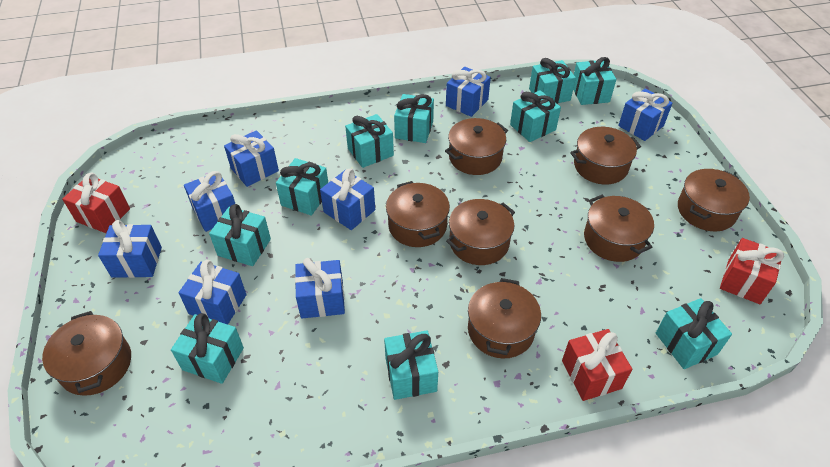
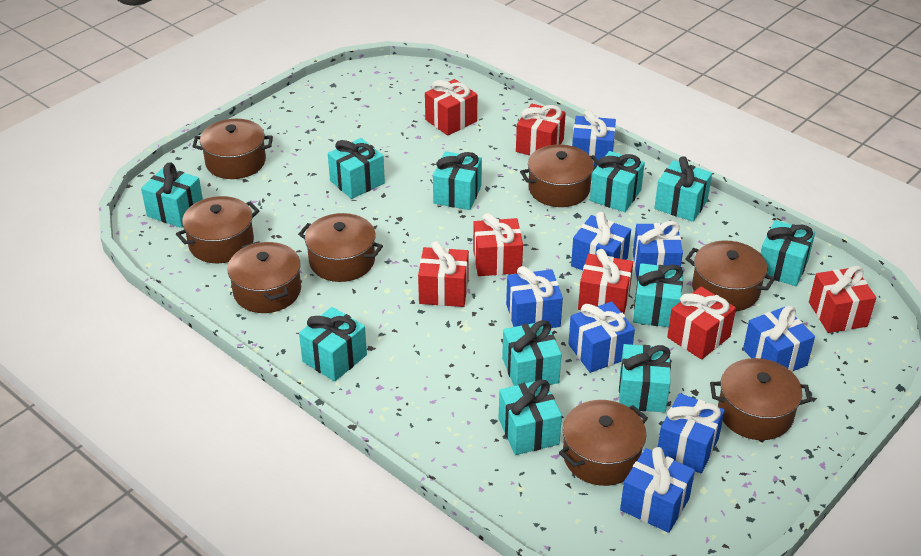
red gift: 3 -> 7
turquoise gift: 10 -> 11

